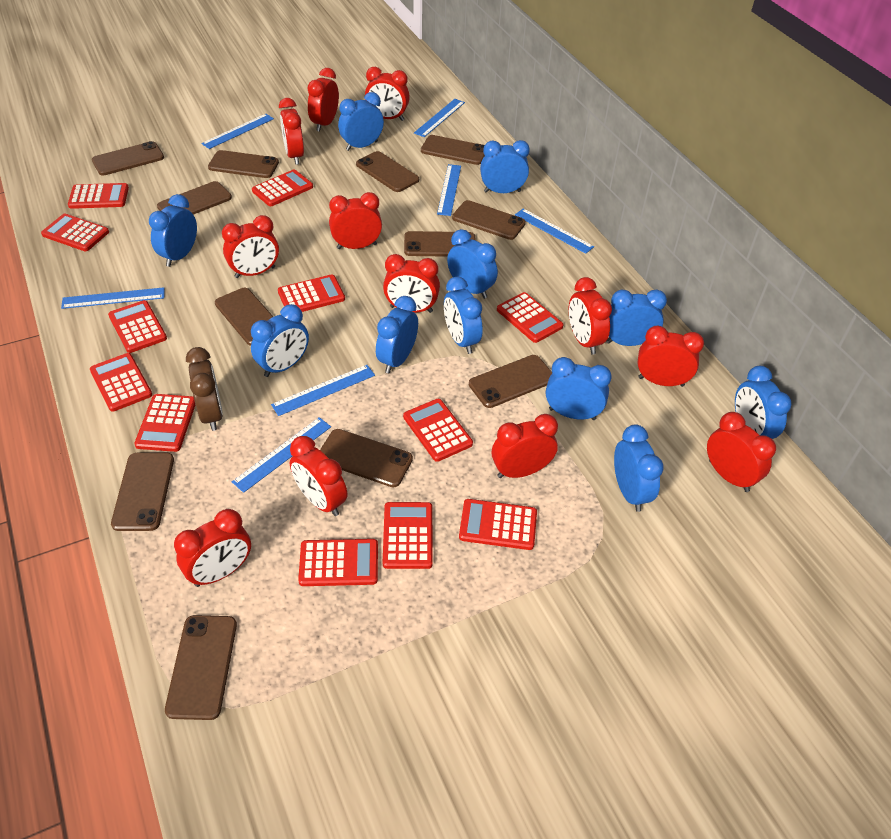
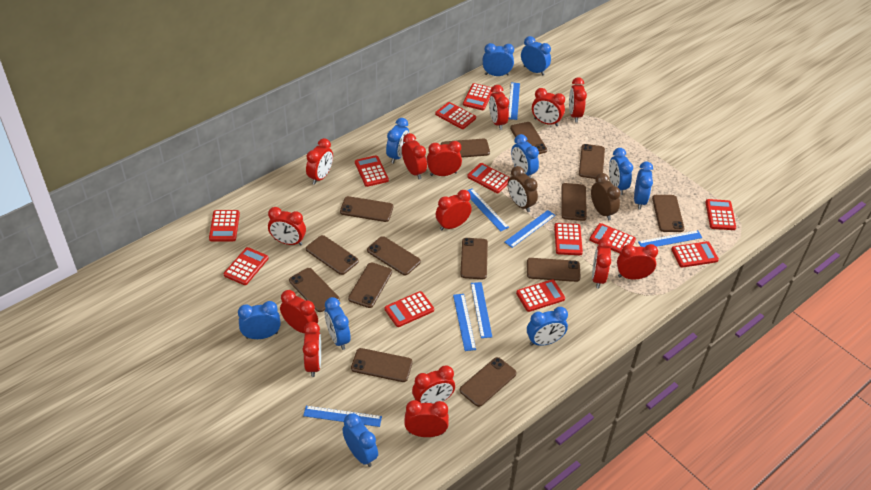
blue clock: 11 -> 10
brown clock: 1 -> 2
brown phone: 12 -> 14
red clock: 12 -> 14

